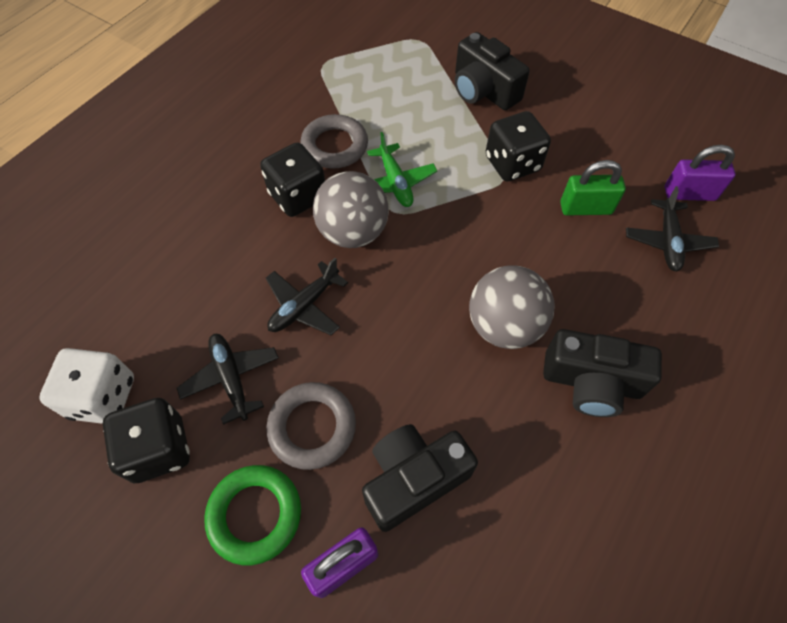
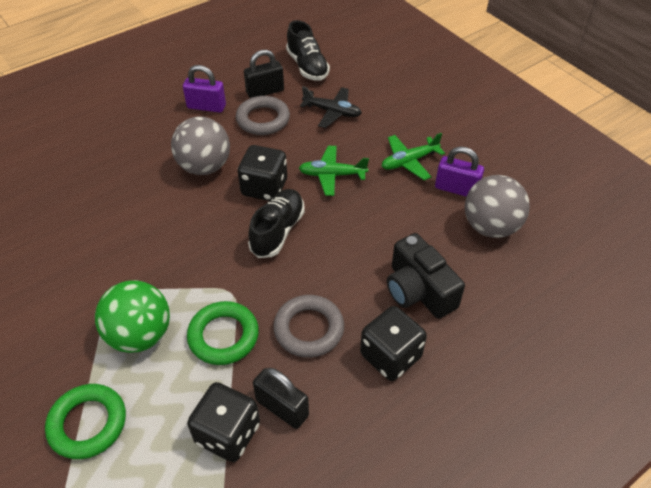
black camera: 3 -> 1
black padlock: 0 -> 2
black plane: 3 -> 1
black shoe: 0 -> 2
green ball: 0 -> 1
green padlock: 1 -> 0
green plane: 1 -> 2
green ring: 1 -> 2
white dice: 1 -> 0

